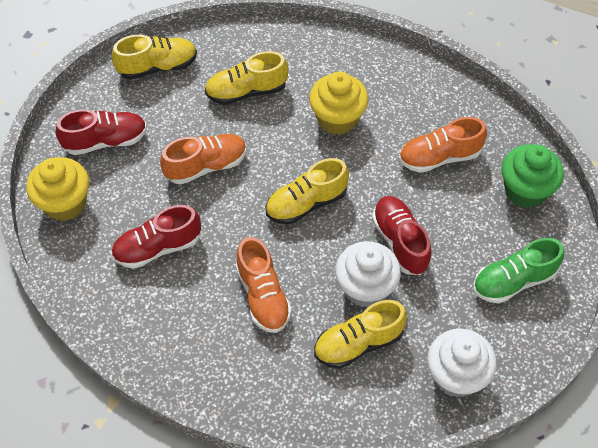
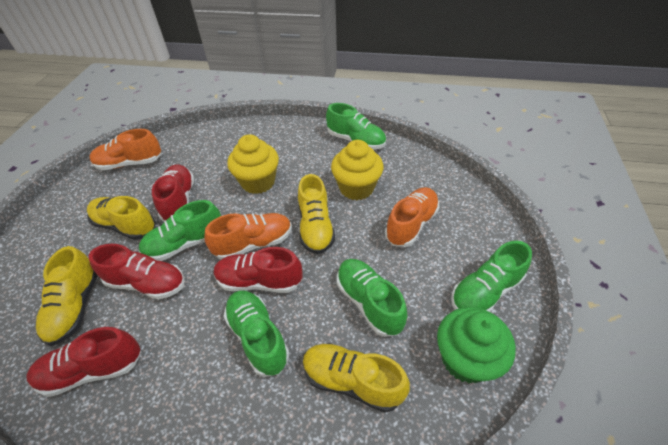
green shoe: 1 -> 5
red shoe: 3 -> 4
white cupcake: 2 -> 0

